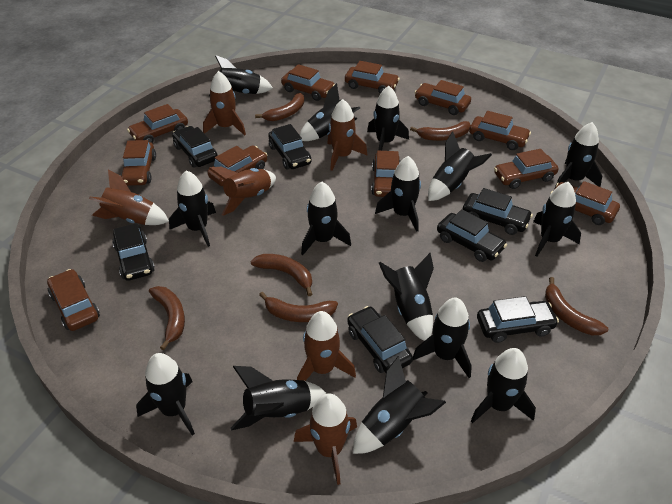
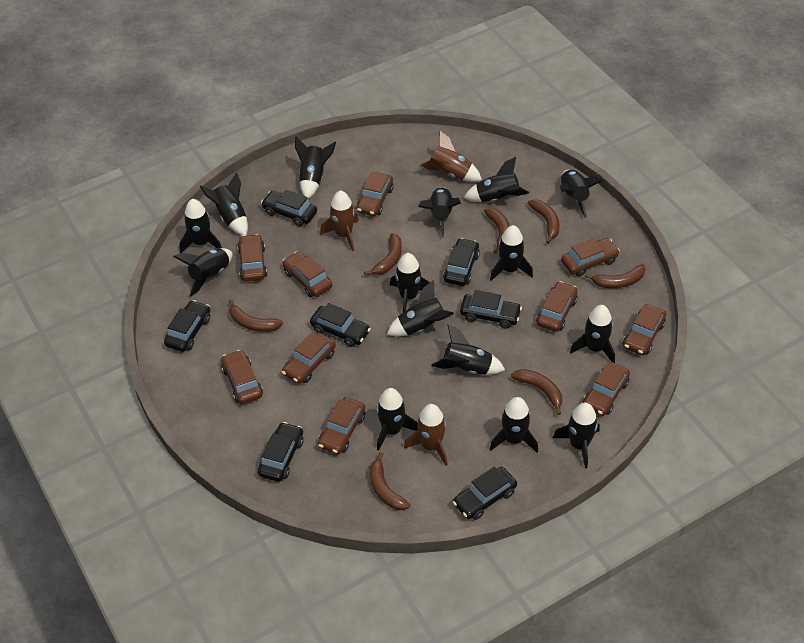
brown banana: 6 -> 7
brown car: 11 -> 10
brown rocket: 6 -> 3

